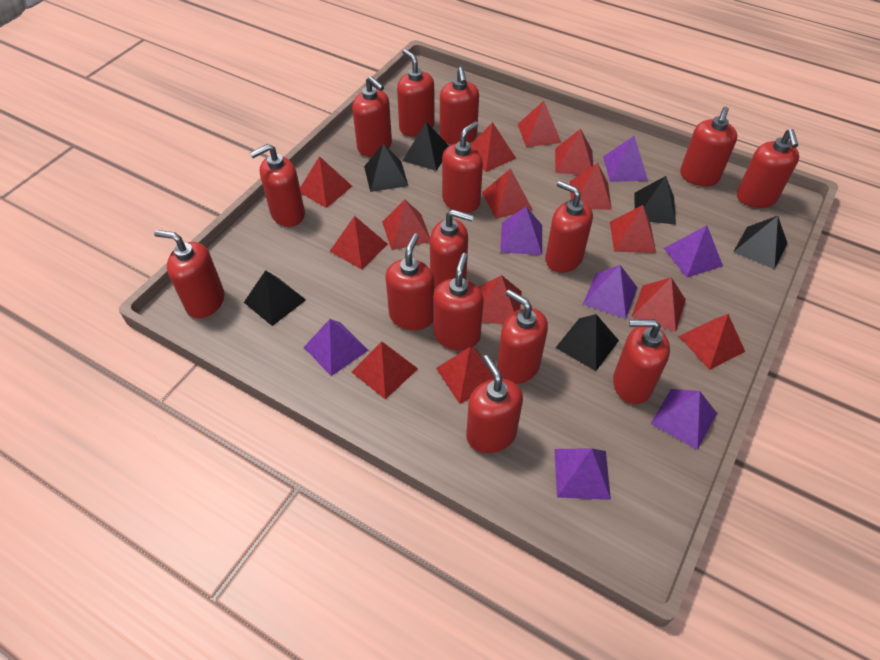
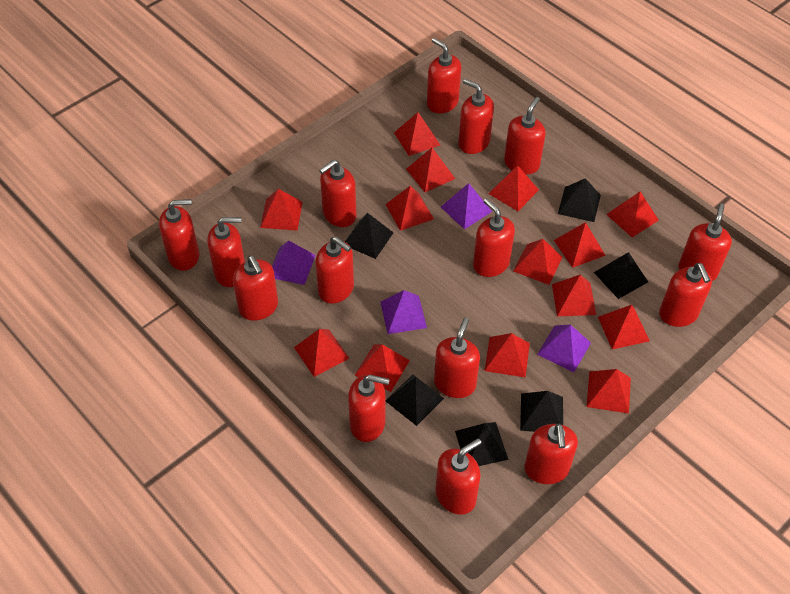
purple pyramid: 7 -> 4

